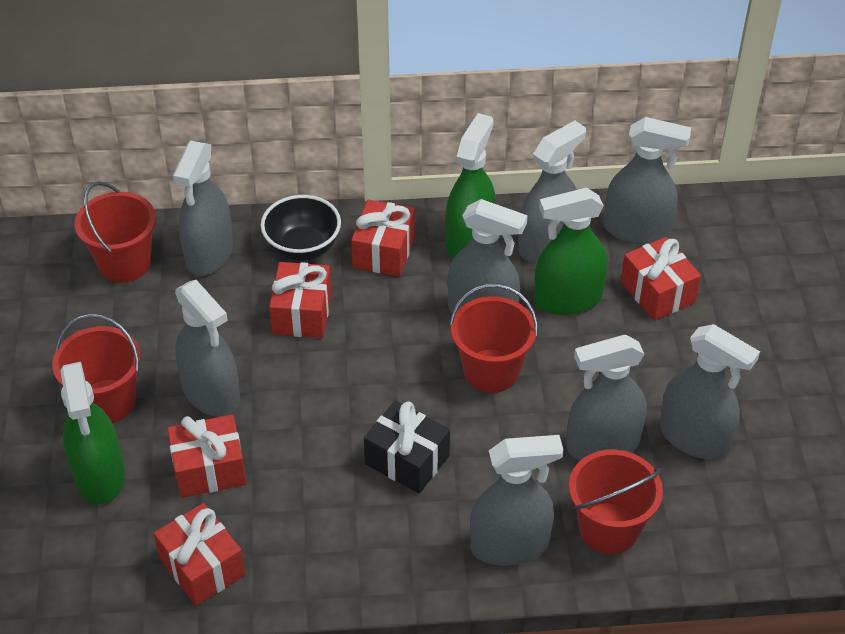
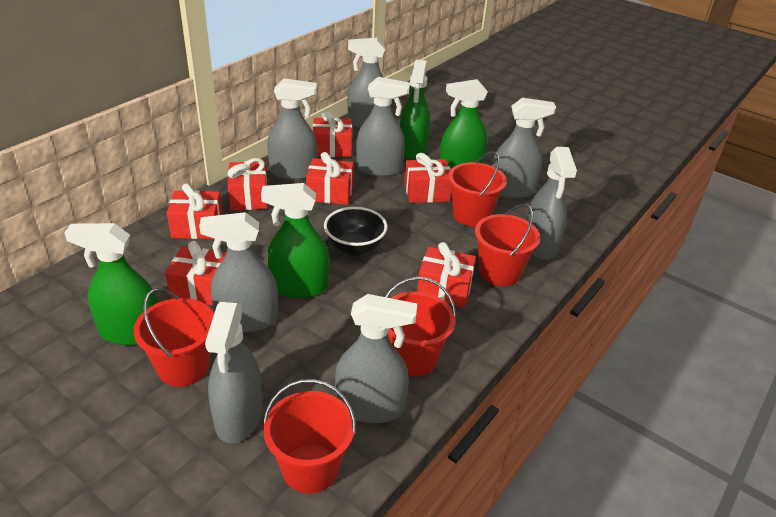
black gift: 1 -> 0
green spray bottle: 3 -> 4
red bucket: 4 -> 5
red gift: 5 -> 7

